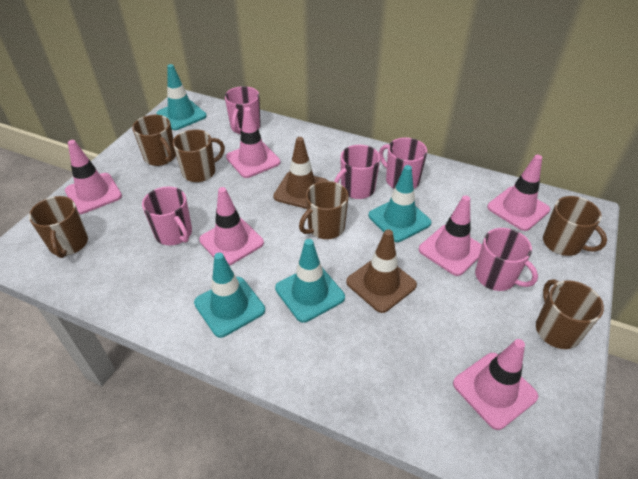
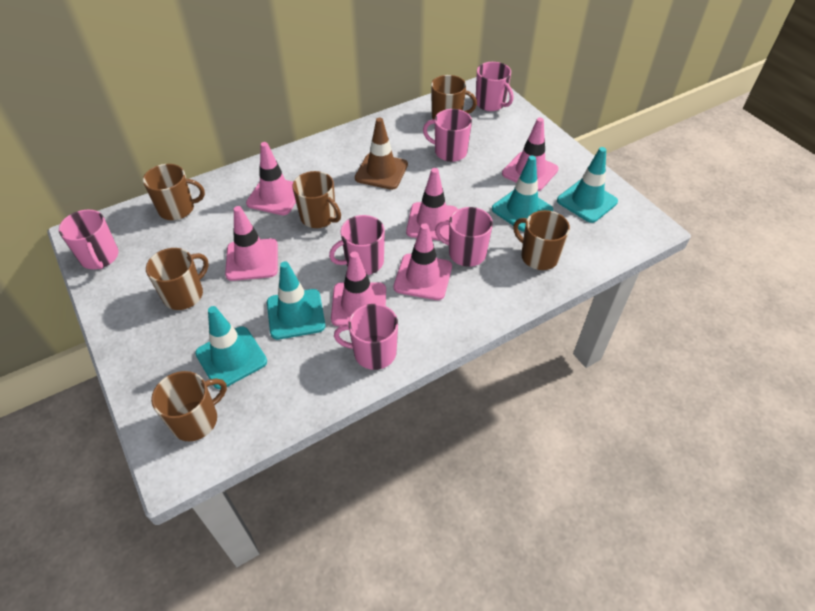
brown traffic cone: 2 -> 1
pink mug: 5 -> 6

